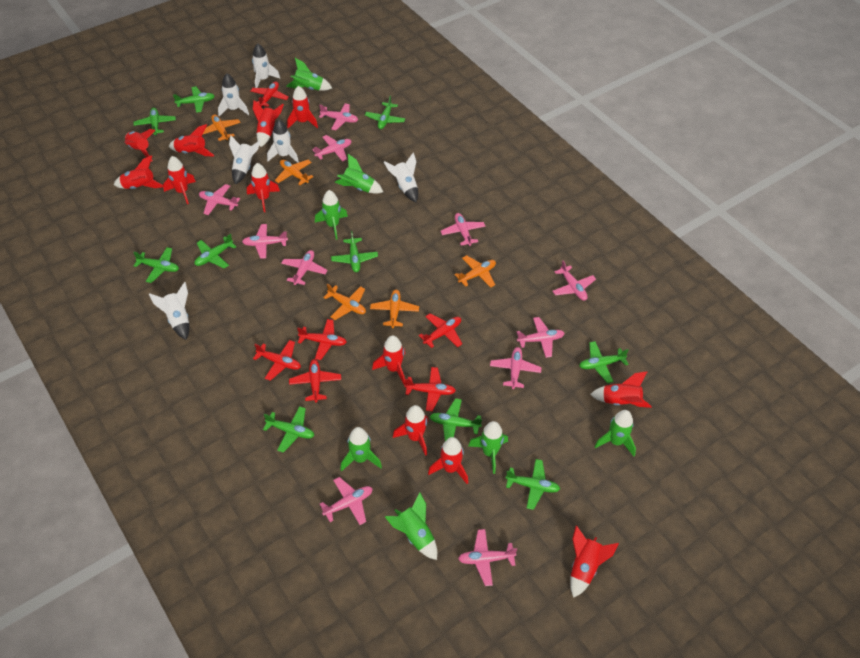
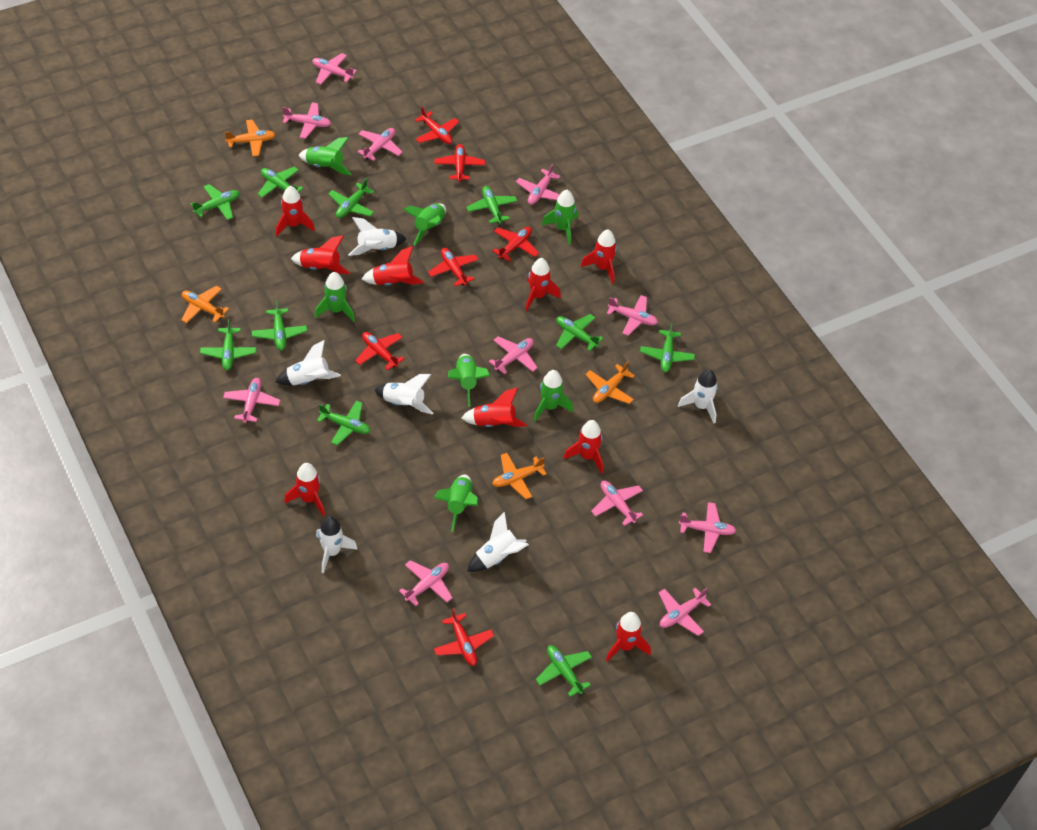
orange plane: 5 -> 4
red rocket: 12 -> 9

